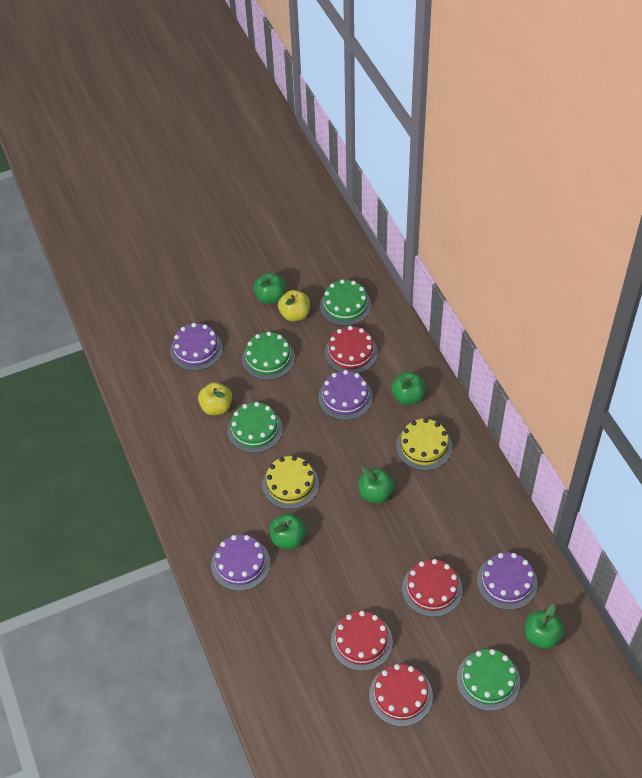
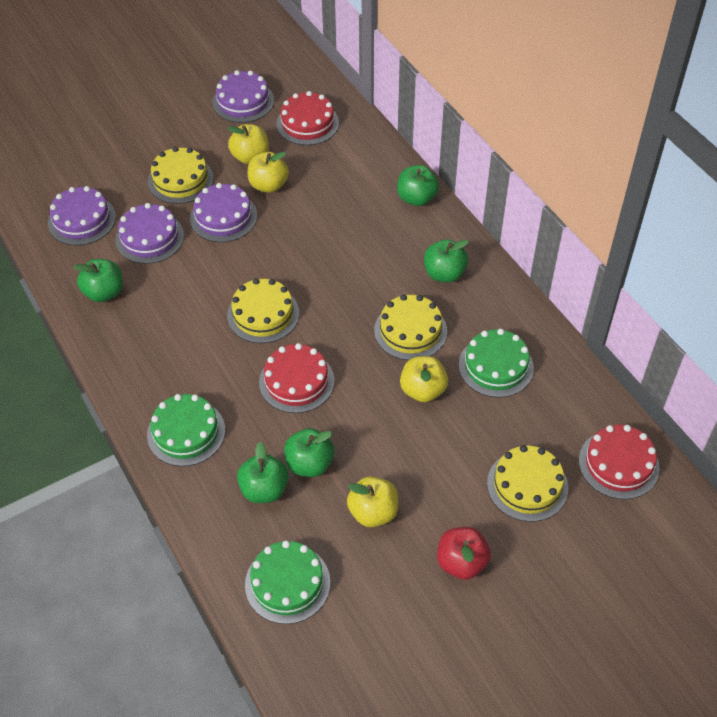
green cake: 4 -> 3
red apple: 0 -> 1
red cake: 4 -> 3
yellow apple: 2 -> 4
yellow cake: 2 -> 4

